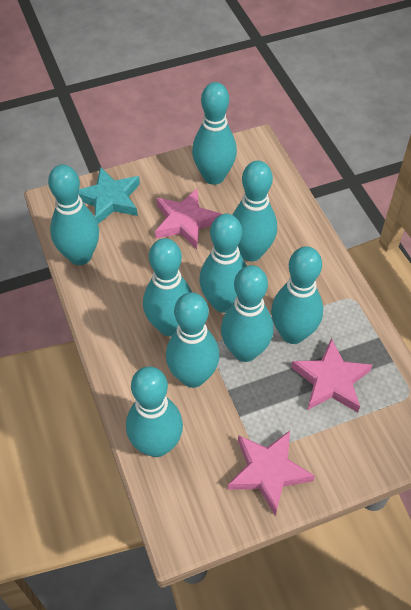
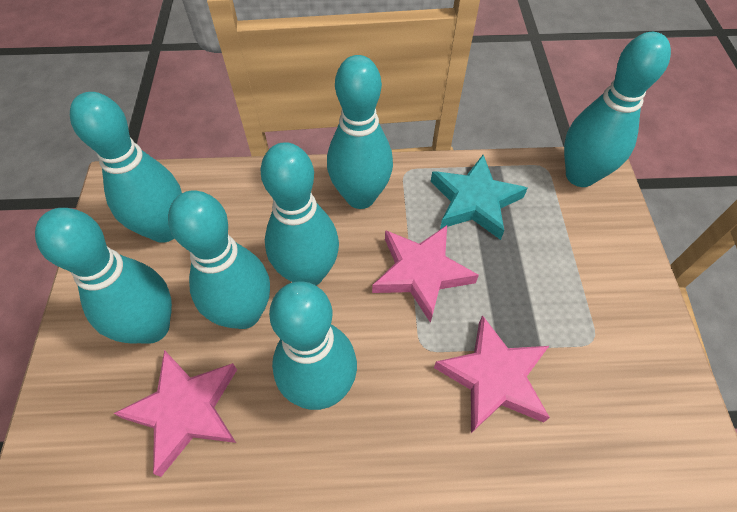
turquoise bowling pin: 9 -> 7

